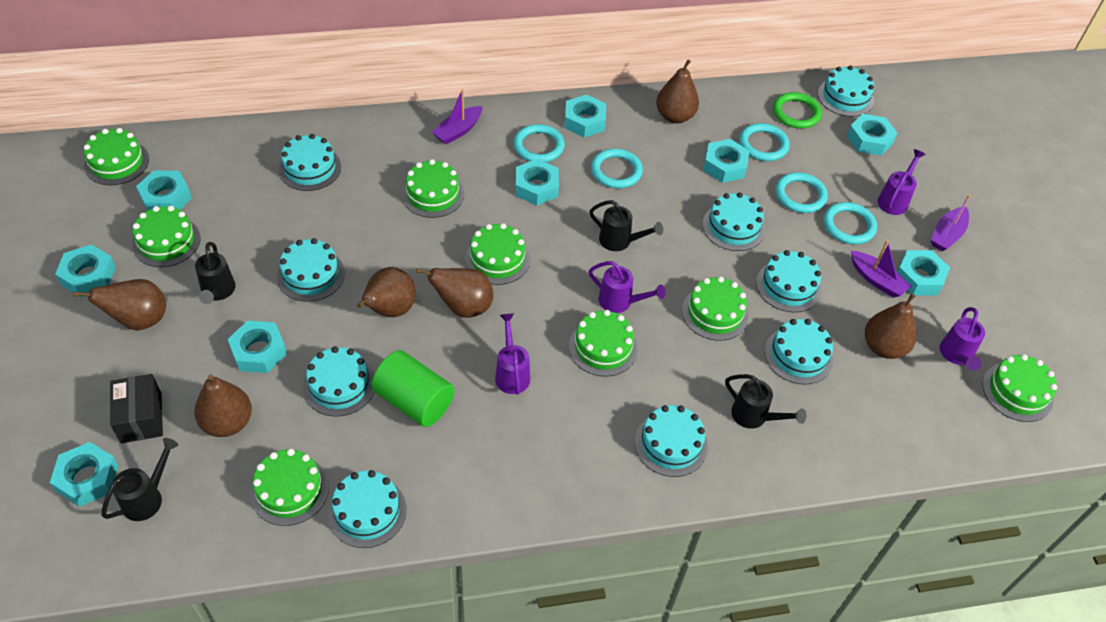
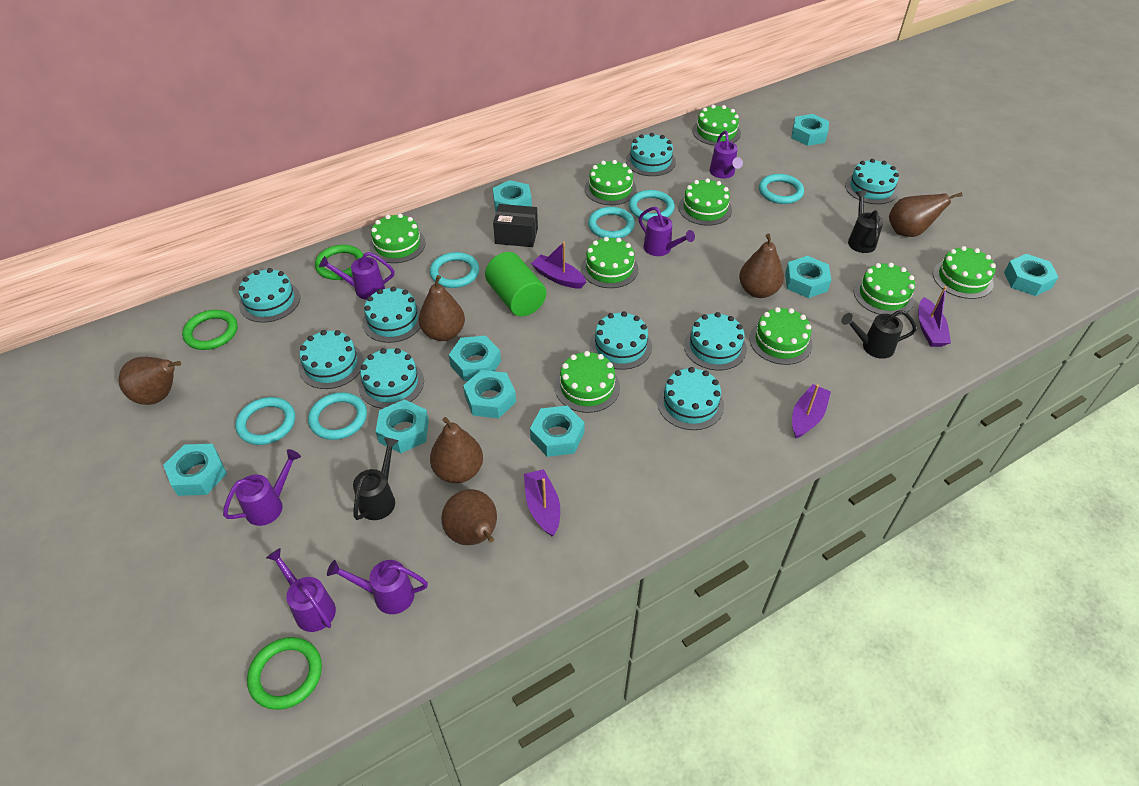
black watering can: 4 -> 3
green cake: 8 -> 9
green ring: 1 -> 3
purple boat: 3 -> 4
purple watering can: 4 -> 6
turquoise ring: 5 -> 6

